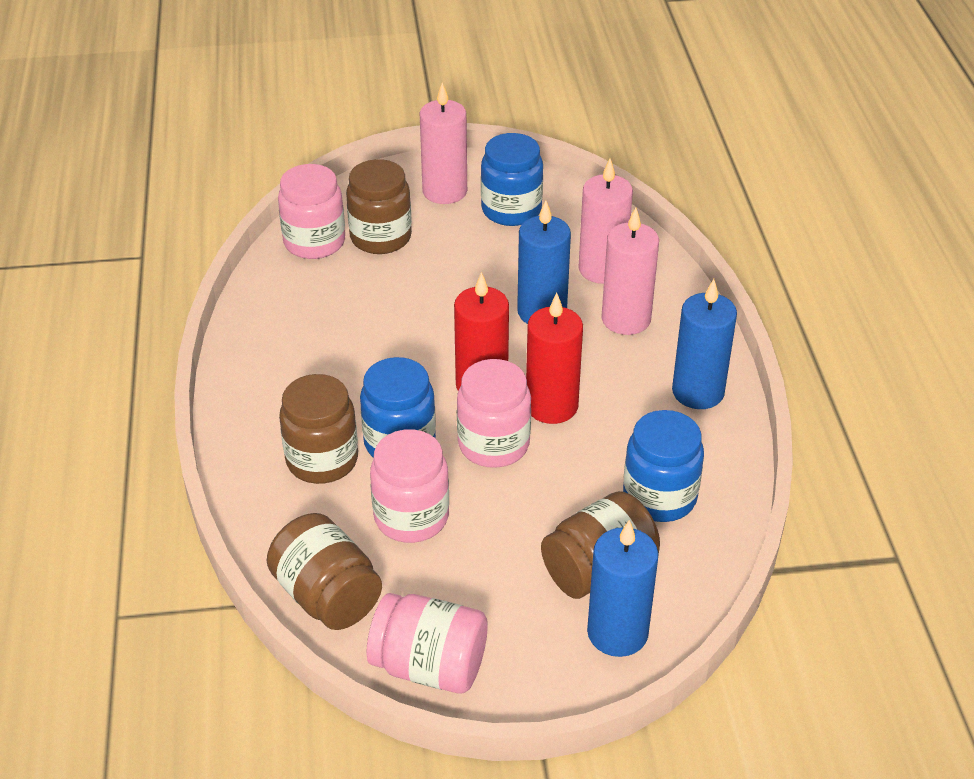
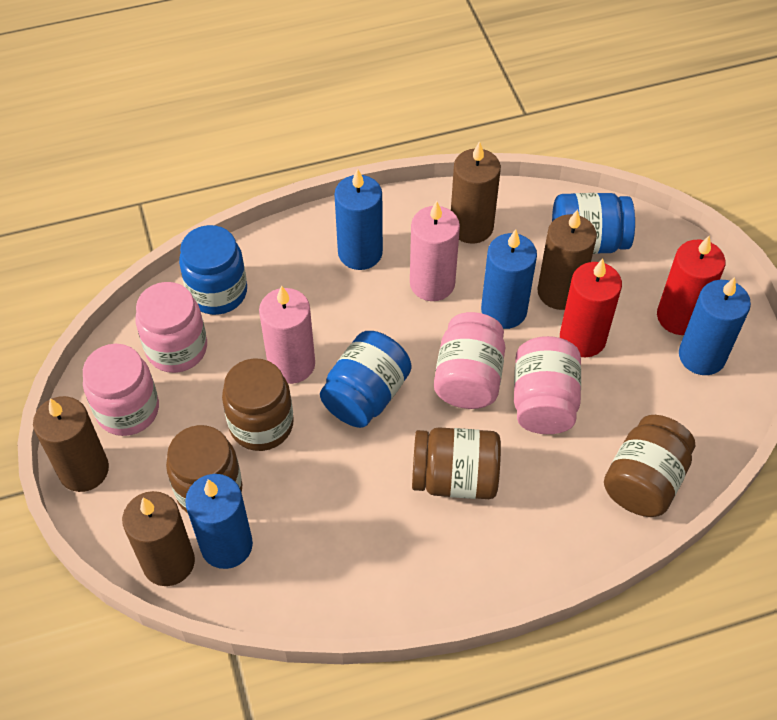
blue candle: 3 -> 4
brown candle: 0 -> 4
pink candle: 3 -> 2

